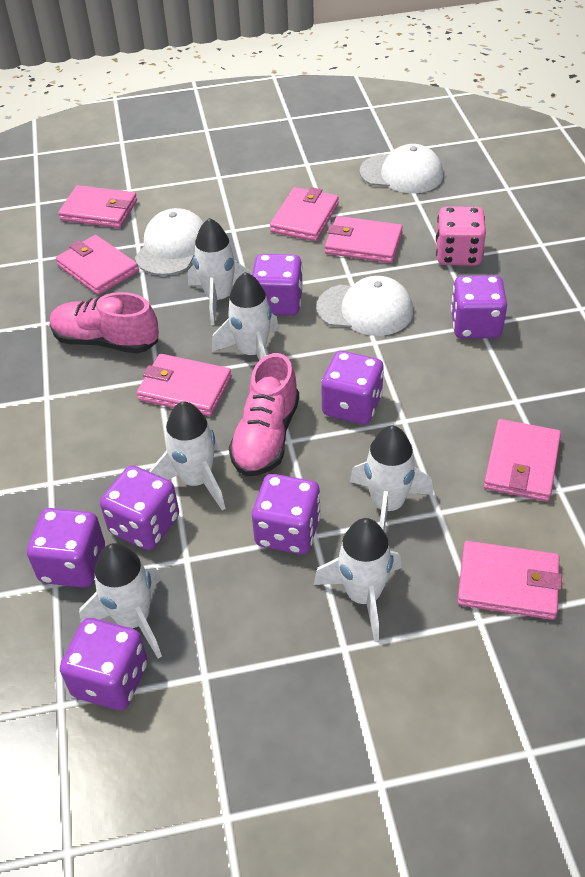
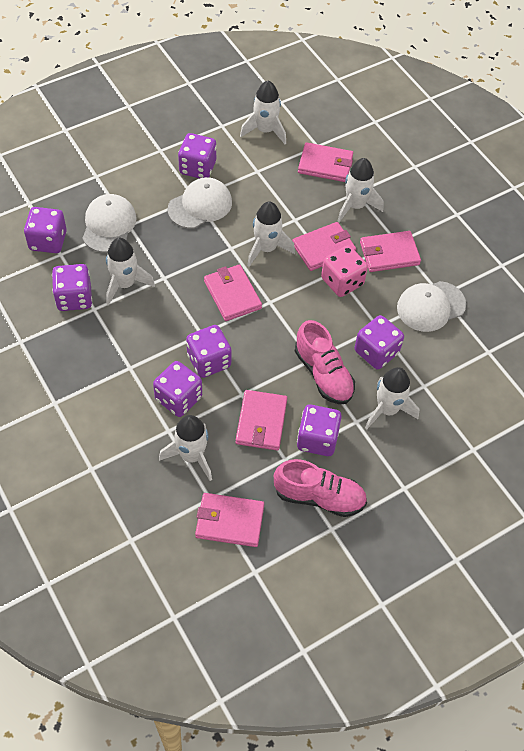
pink wallet: 7 -> 6

